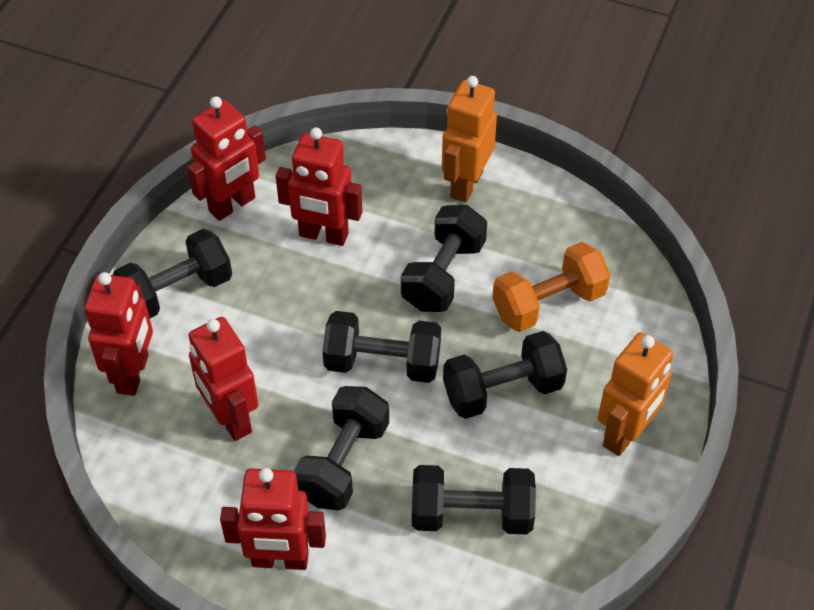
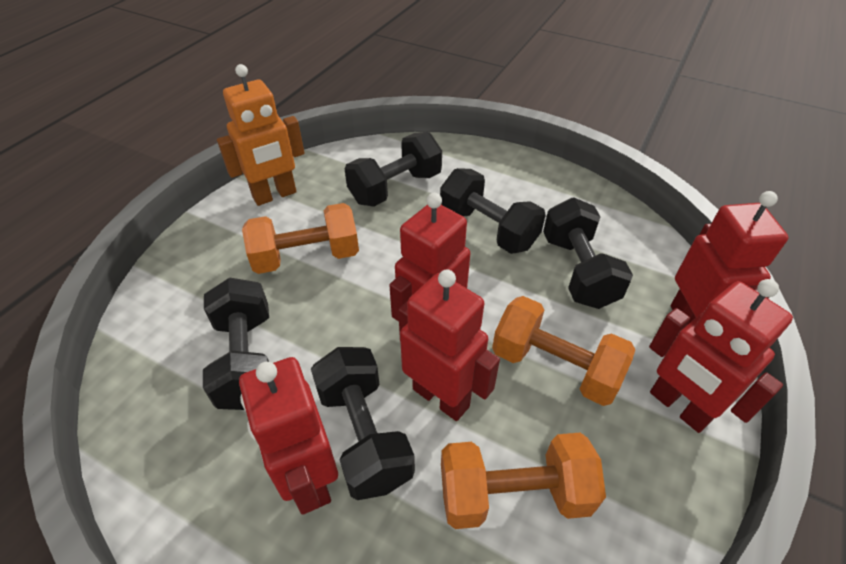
black dumbbell: 6 -> 5
orange dumbbell: 1 -> 3
orange robot: 2 -> 1

